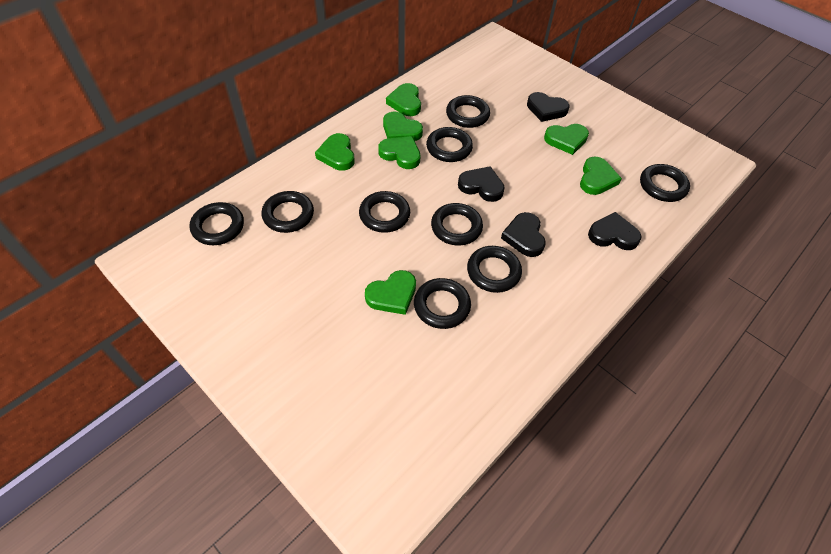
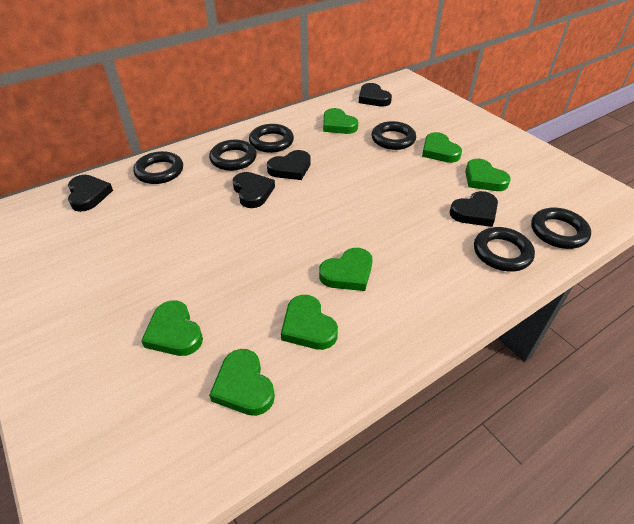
black heart: 4 -> 5
black ring: 9 -> 6

